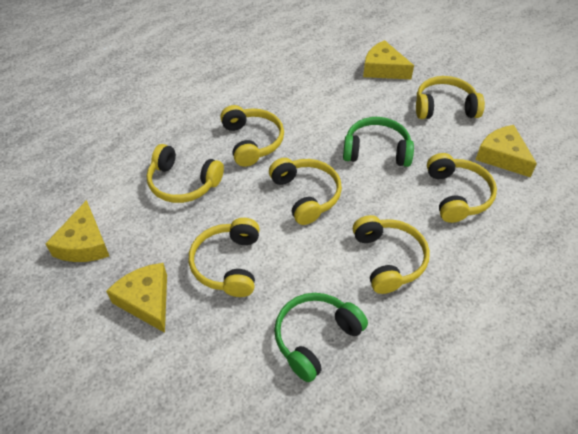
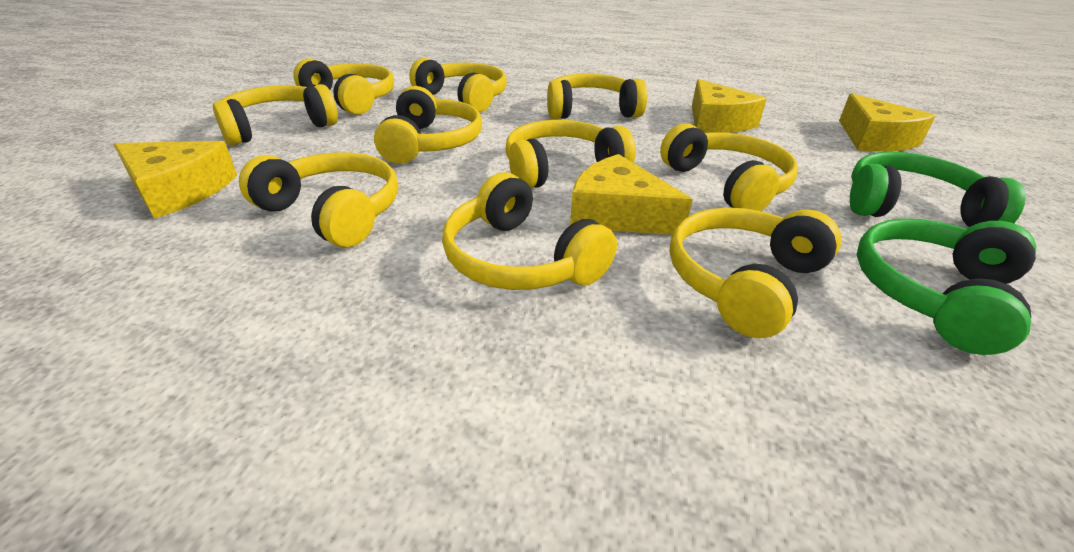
yellow headphones: 7 -> 10

